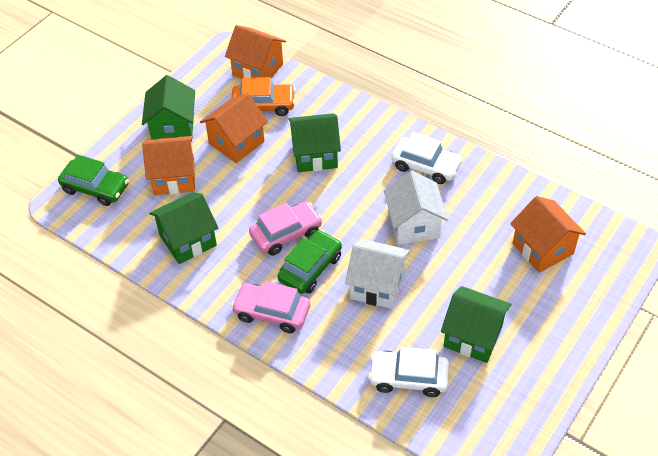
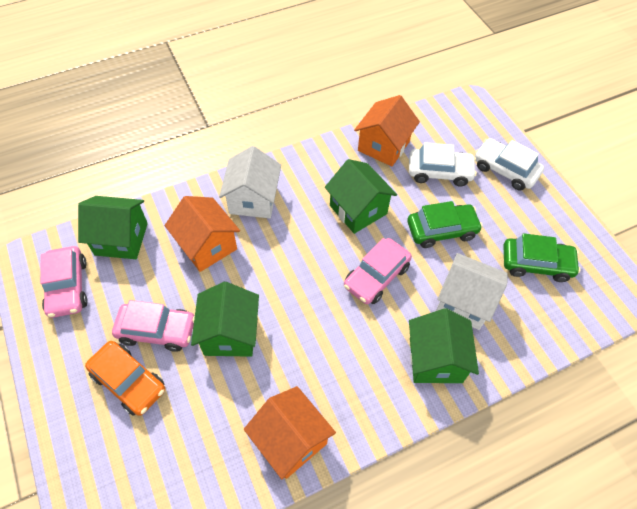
orange house: 4 -> 3
pink car: 2 -> 3

